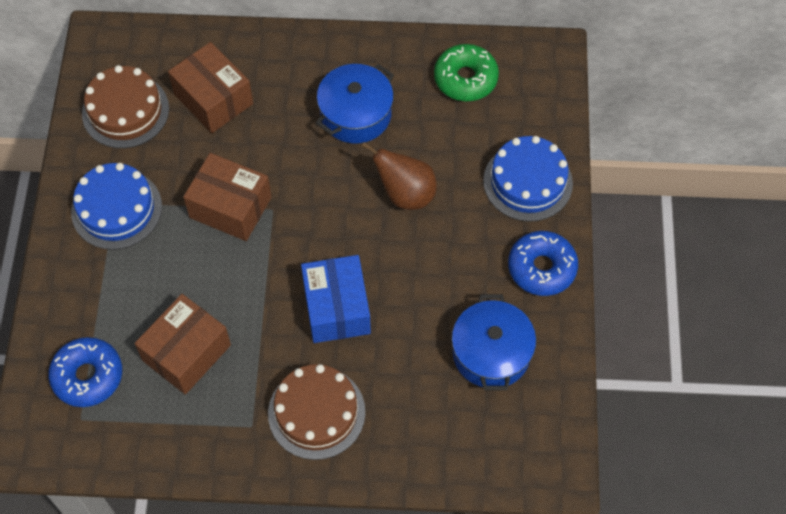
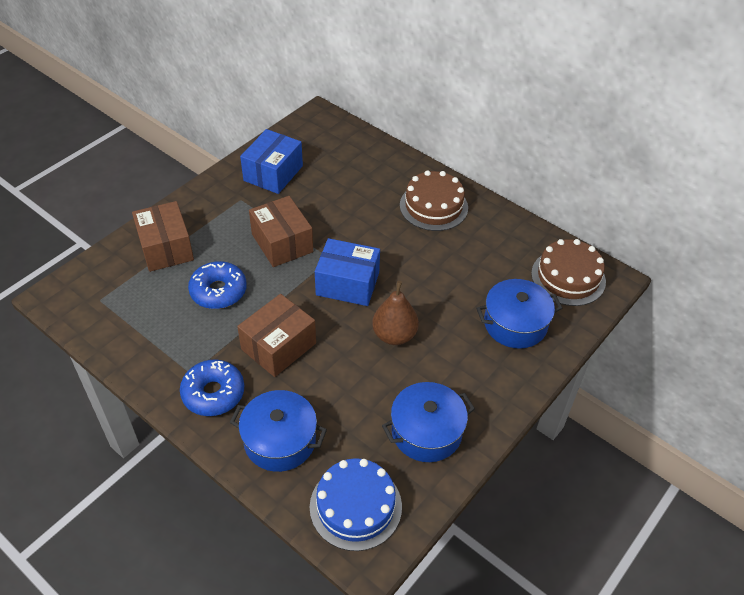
blue box: 1 -> 2
blue cake: 2 -> 1
blue pot: 2 -> 3
green donut: 1 -> 0

